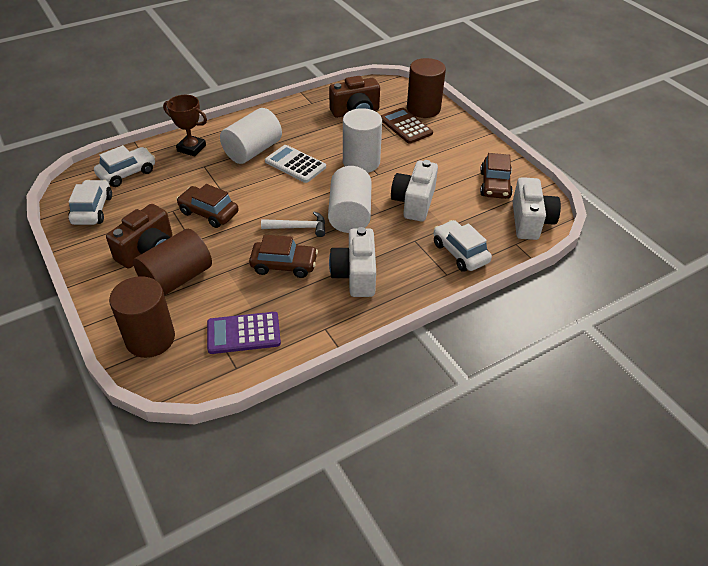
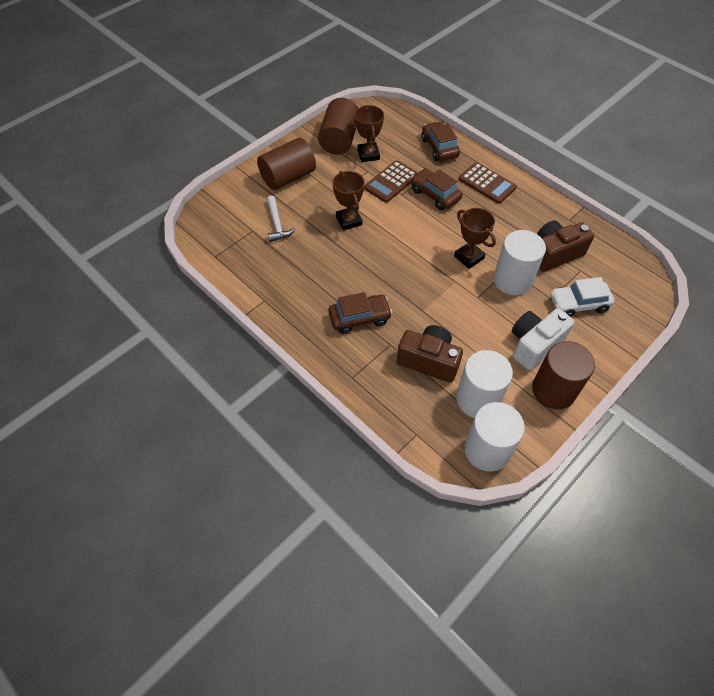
brown calculator: 1 -> 2
brown trophy: 1 -> 3
purple calculator: 1 -> 0
white calculator: 1 -> 0
white camera: 3 -> 1
white car: 3 -> 1

